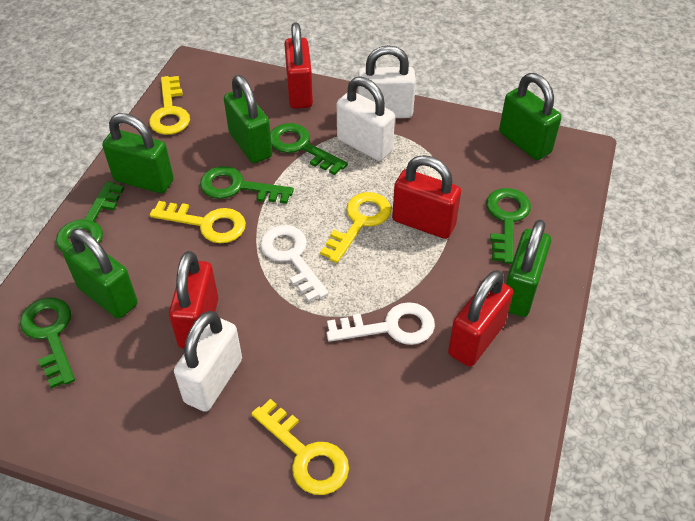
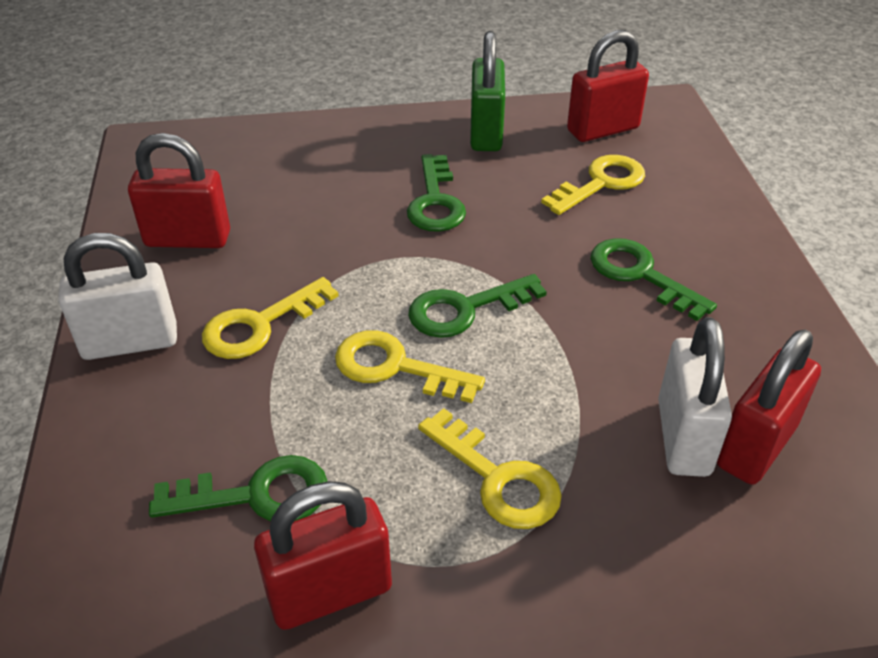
green key: 5 -> 4
green padlock: 5 -> 1
white key: 2 -> 0
white padlock: 3 -> 2

